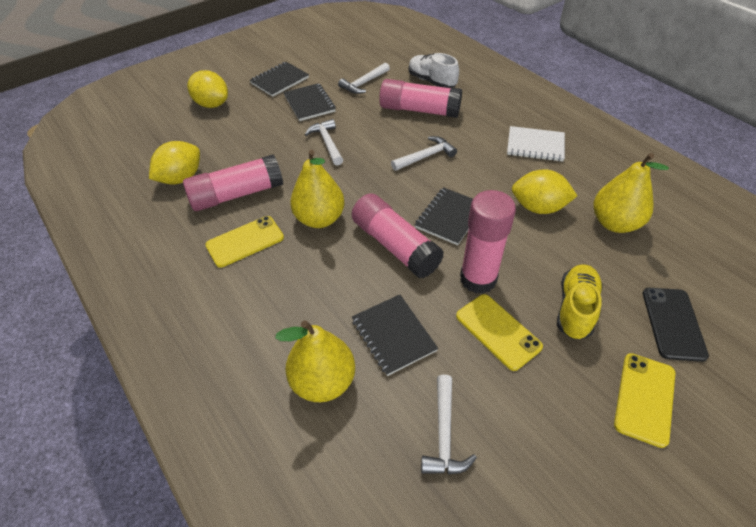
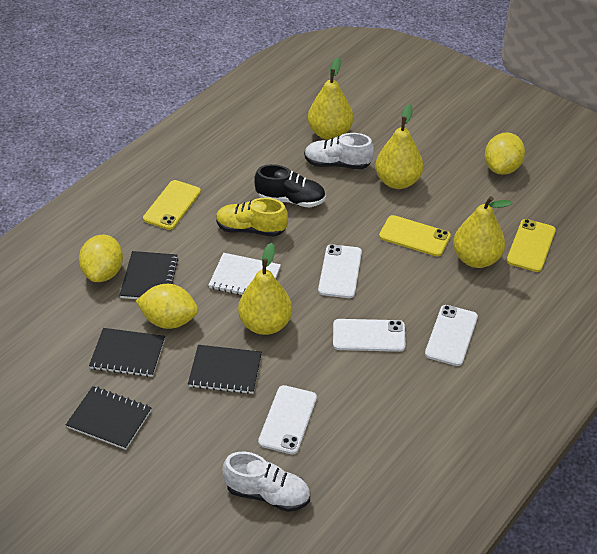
black phone: 1 -> 0
black shoe: 0 -> 1
pink glue stick: 4 -> 0
white hammer: 4 -> 0
white phone: 0 -> 4
white shoe: 1 -> 2
yellow pear: 3 -> 4

